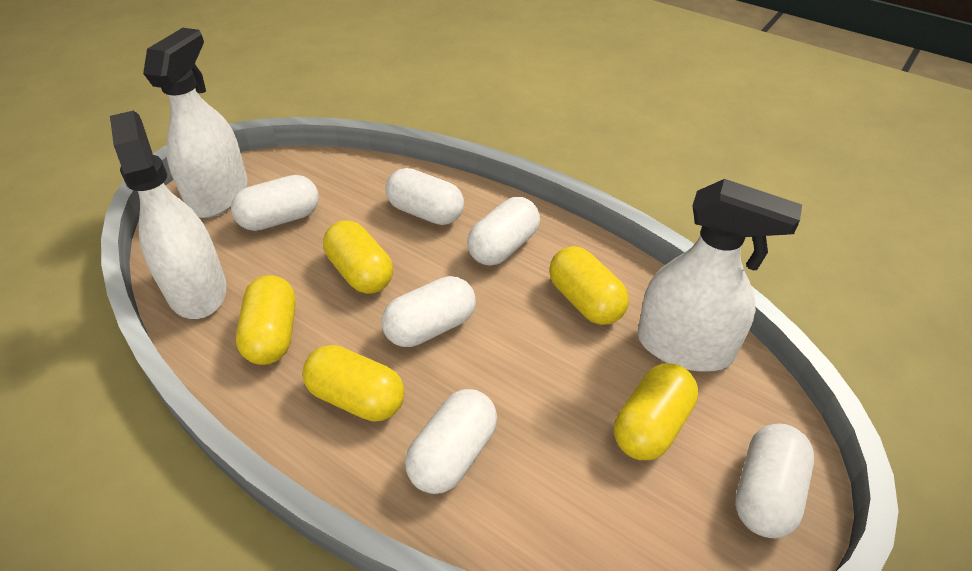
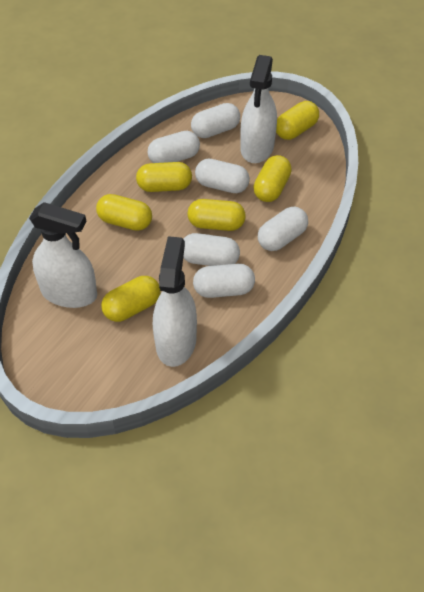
yellow capsule: 5 -> 6

